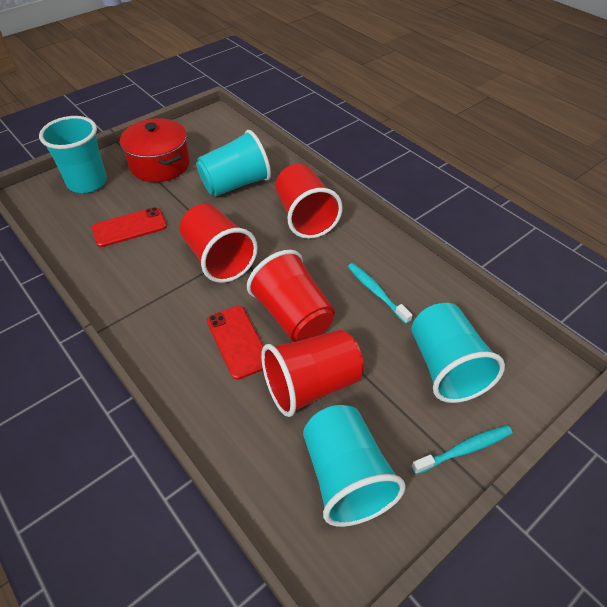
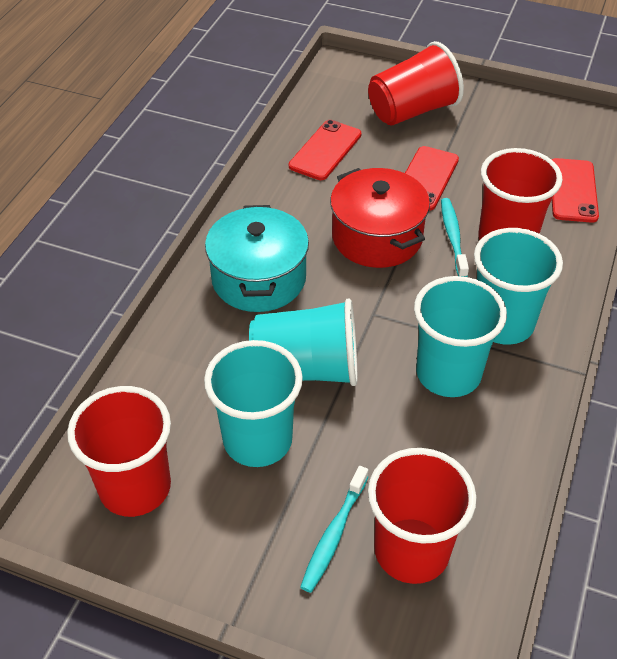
red phone: 2 -> 3
turquoise pot: 0 -> 1

